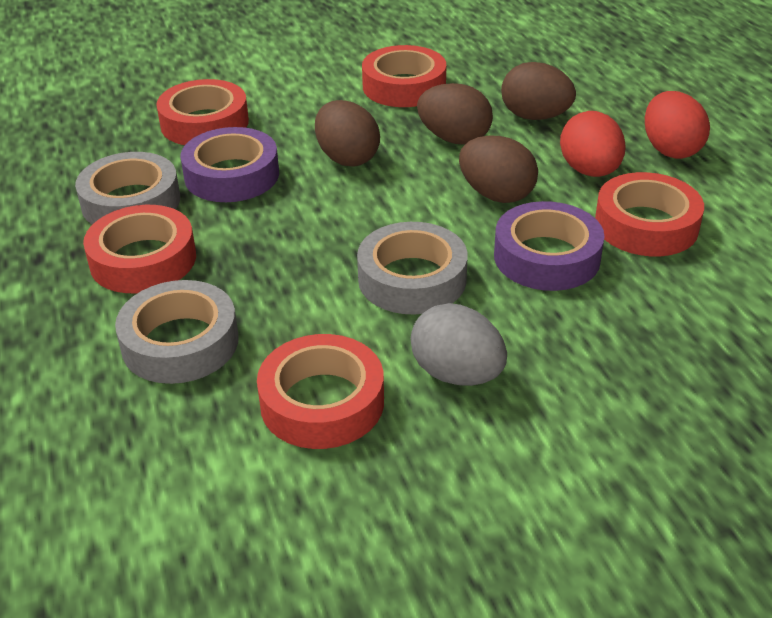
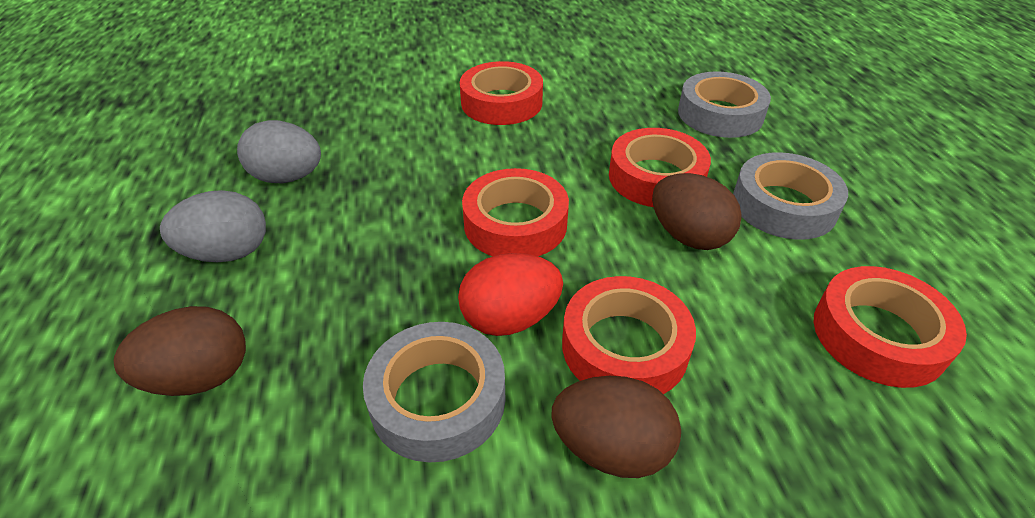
brown egg: 4 -> 3
grey egg: 1 -> 2
purple tape: 2 -> 0
red egg: 2 -> 1

